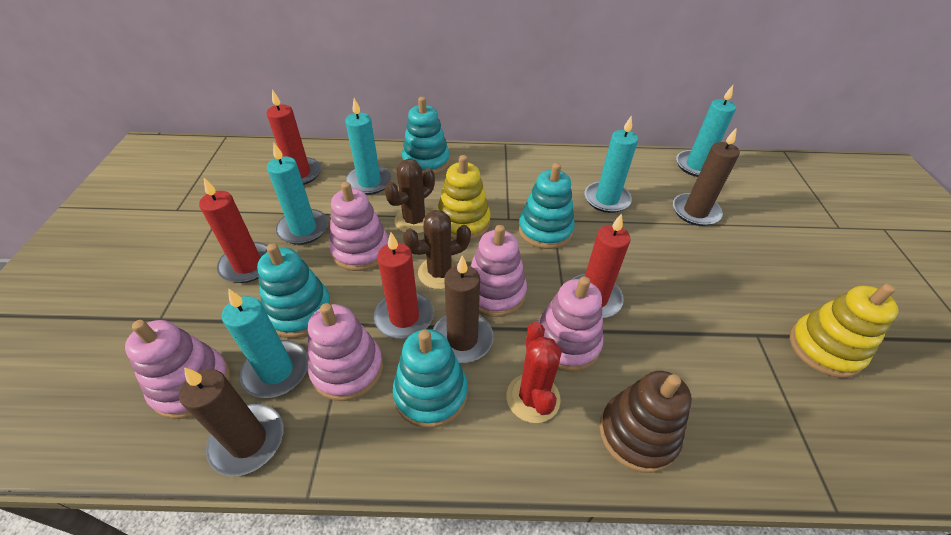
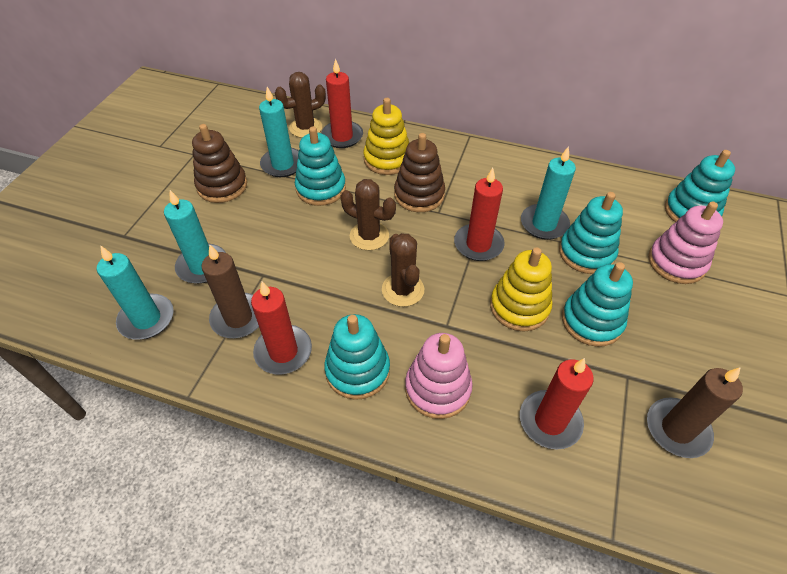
brown cactus: 2 -> 3
brown candle: 3 -> 2
brown stacking toy: 1 -> 2
pink stacking toy: 5 -> 2
red cactus: 1 -> 0
turquoise candle: 5 -> 4
turquoise stacking toy: 4 -> 5

